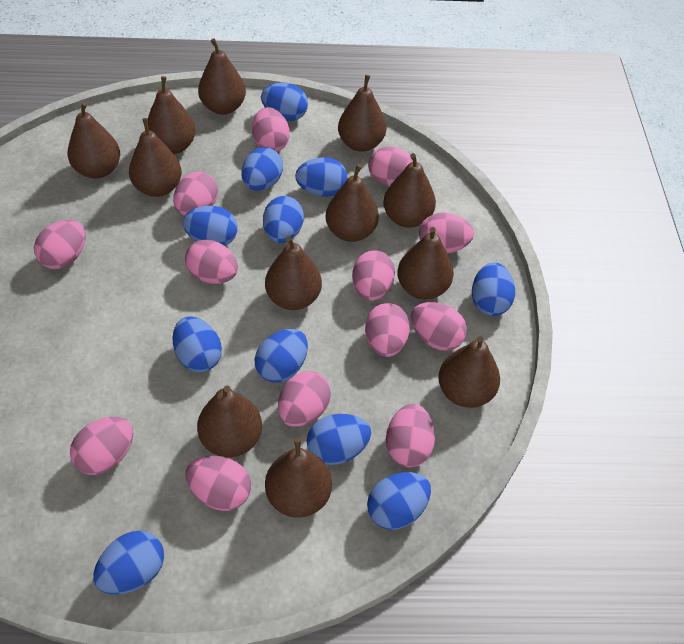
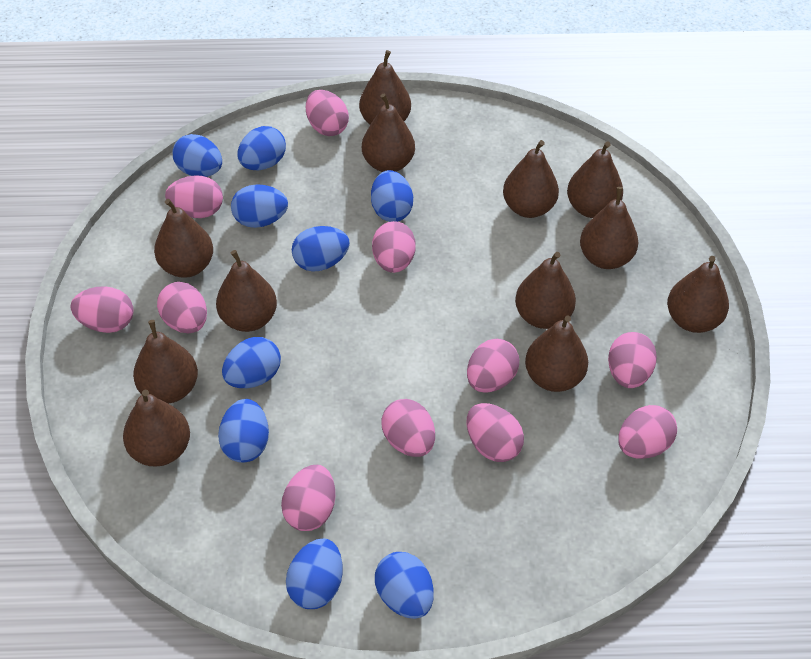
blue egg: 11 -> 9
pink egg: 13 -> 11

